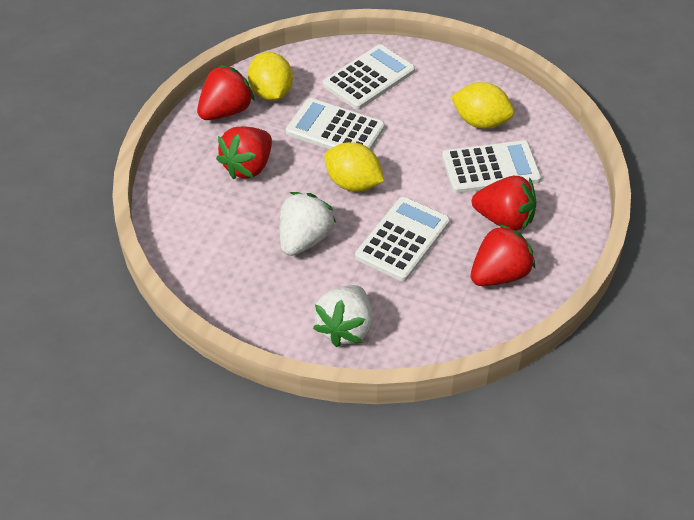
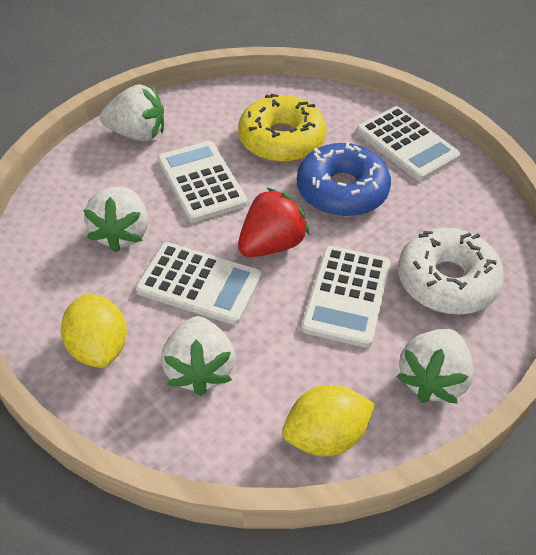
blue donut: 0 -> 1
red strawberry: 4 -> 1
white donut: 0 -> 1
white strawberry: 2 -> 4
yellow donut: 0 -> 1
yellow lemon: 3 -> 2

